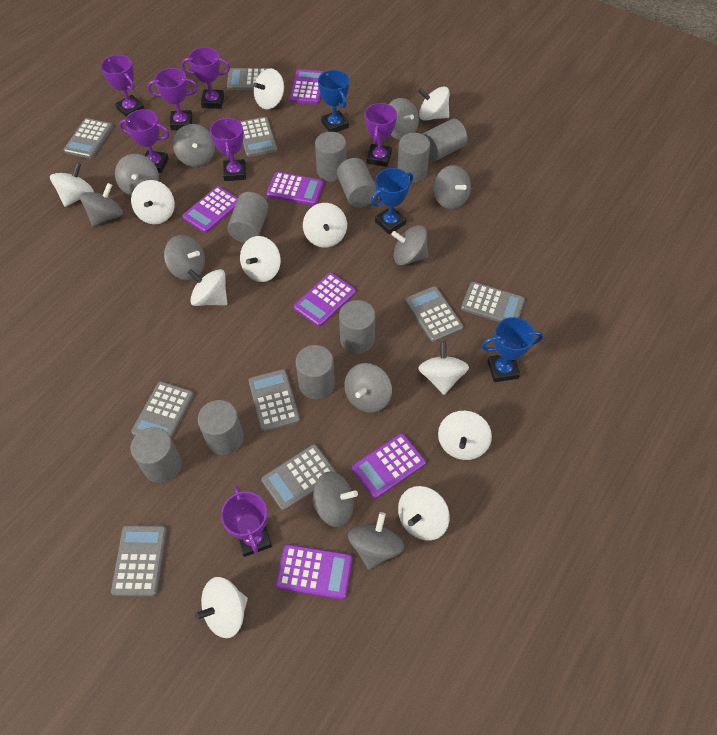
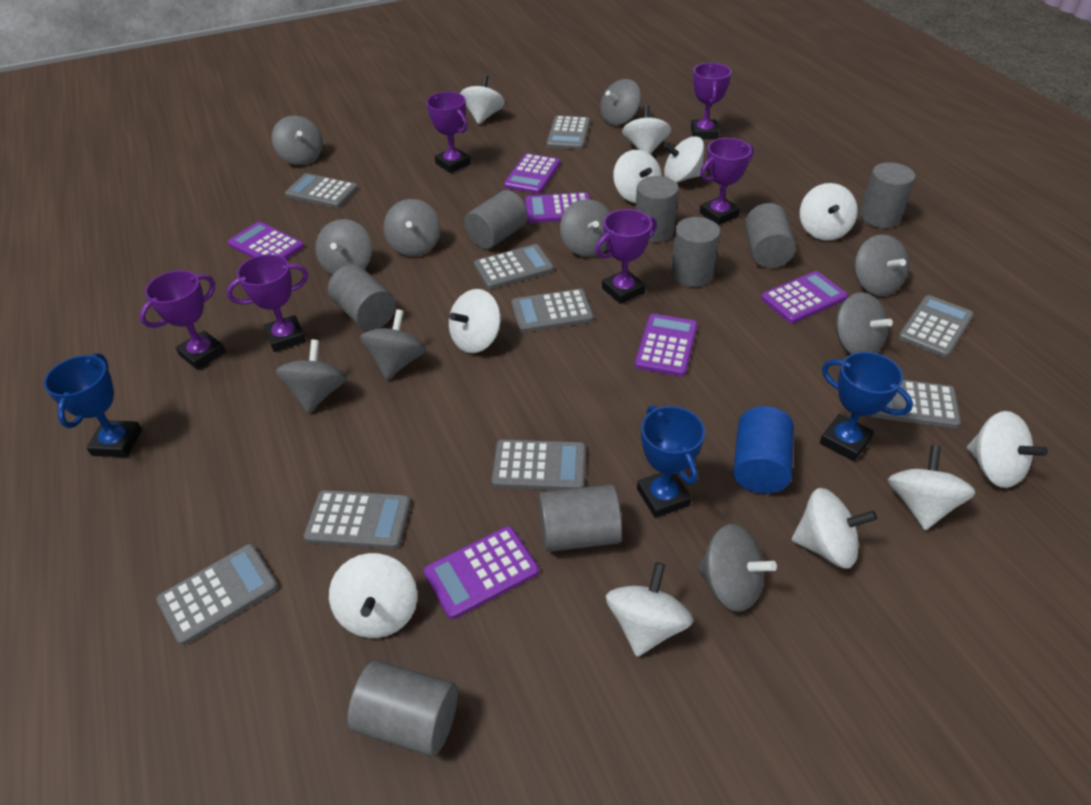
blue cylinder: 0 -> 1
grey cylinder: 9 -> 8
purple trophy: 7 -> 6

